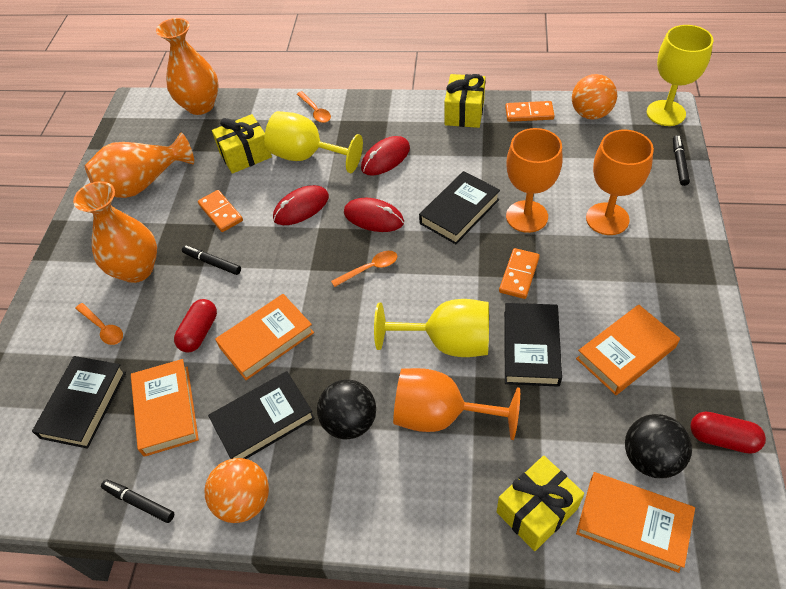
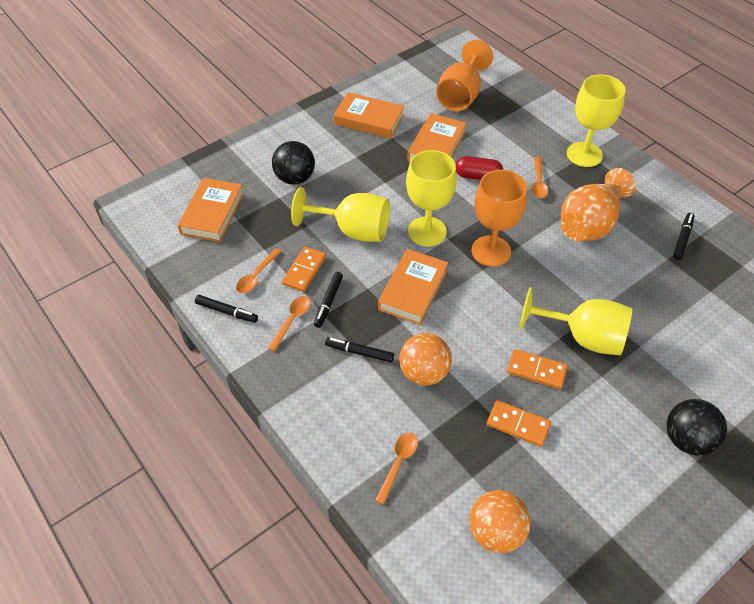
black book: 4 -> 0
black marker: 3 -> 4
orange goblet: 3 -> 2
orange spoon: 3 -> 4
orange vase: 3 -> 1
red capsule: 2 -> 1
red mouse: 3 -> 0
yellow gift: 3 -> 0
yellow goblet: 3 -> 4

